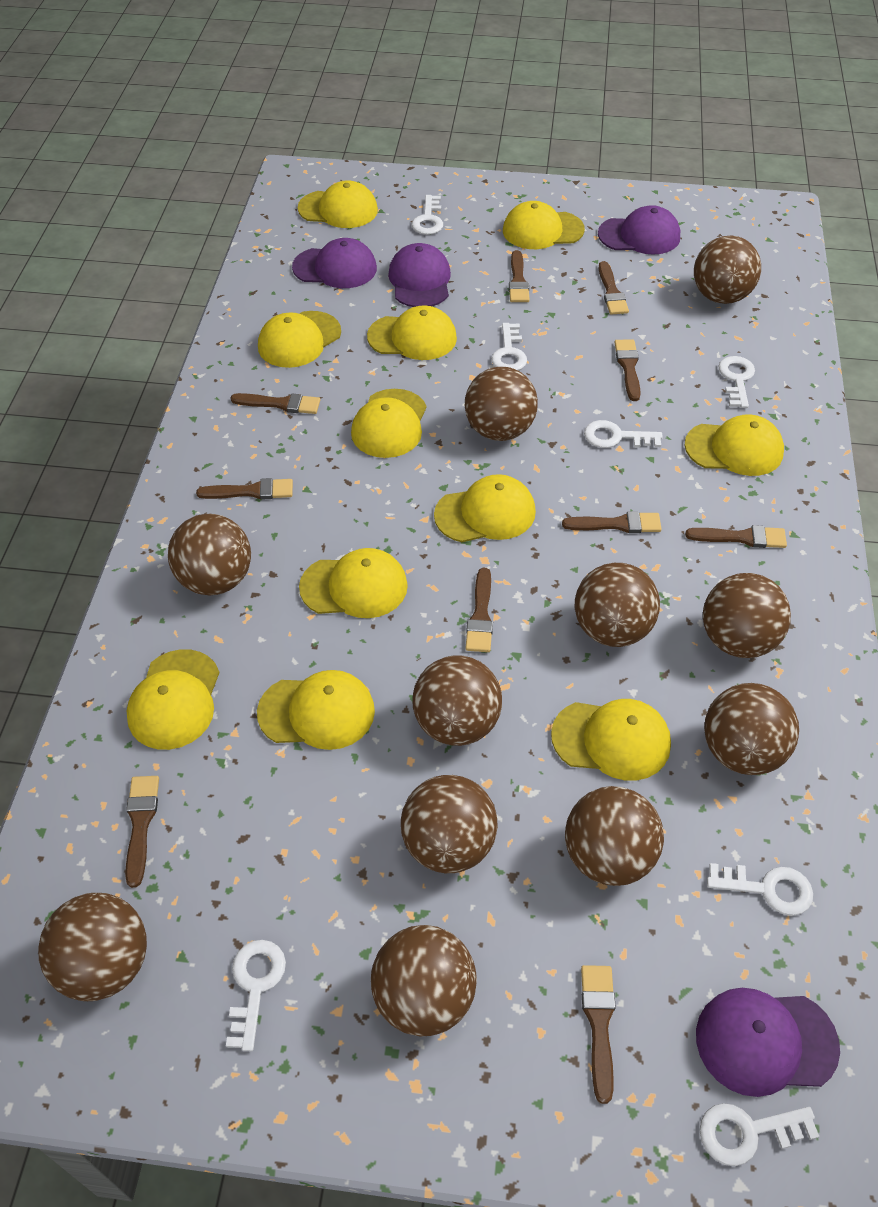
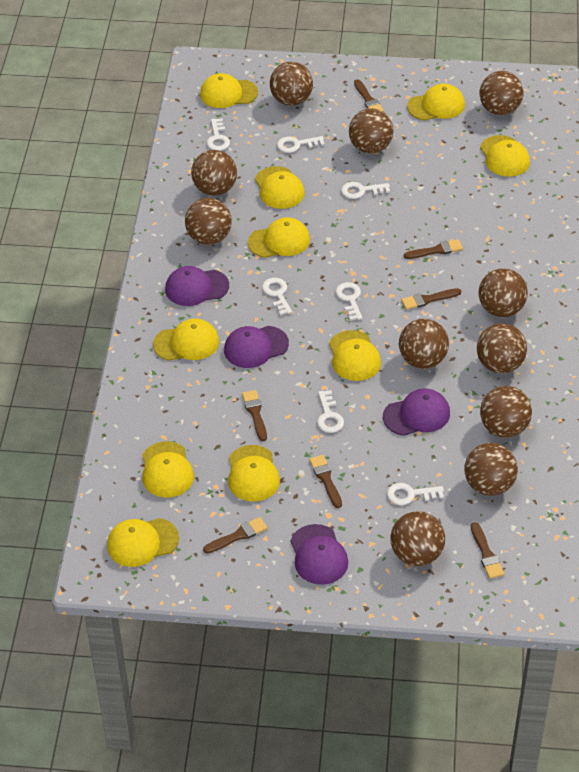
brown brush: 10 -> 7
yellow cap: 11 -> 10

